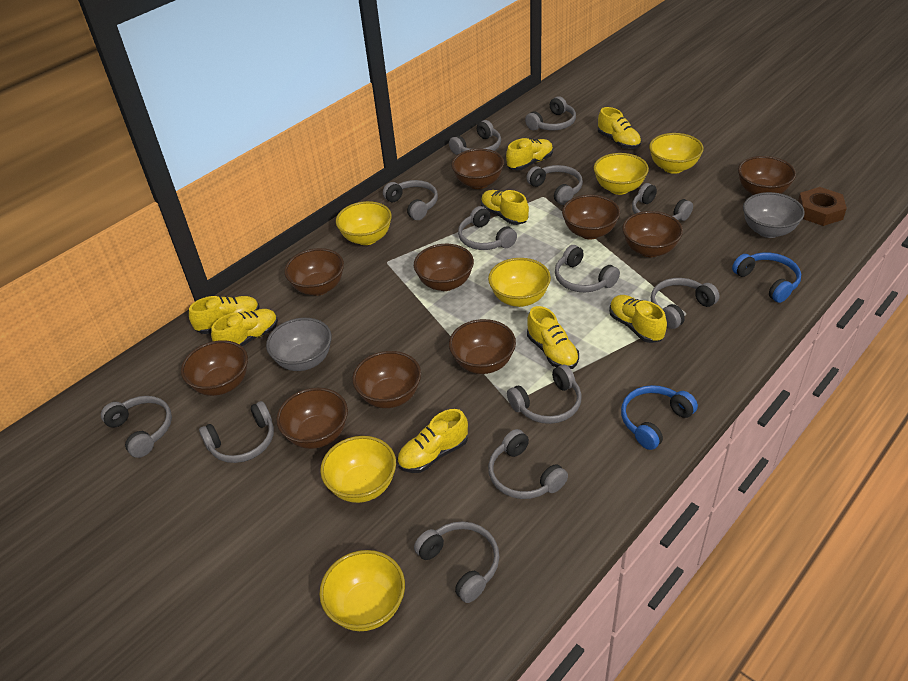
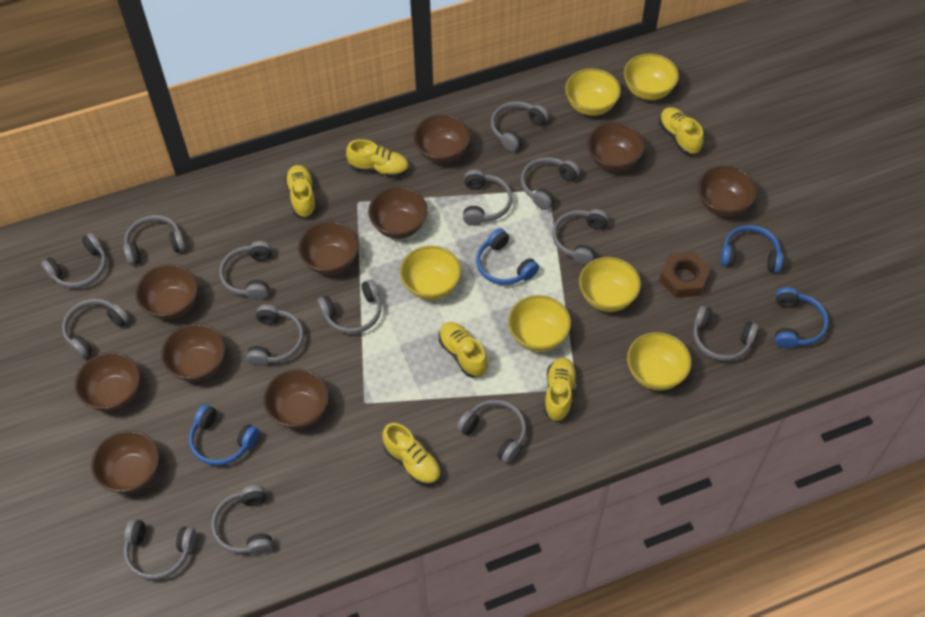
blue headphones: 2 -> 4
grey bowl: 2 -> 0
grey headphones: 13 -> 14
yellow shoe: 8 -> 6

